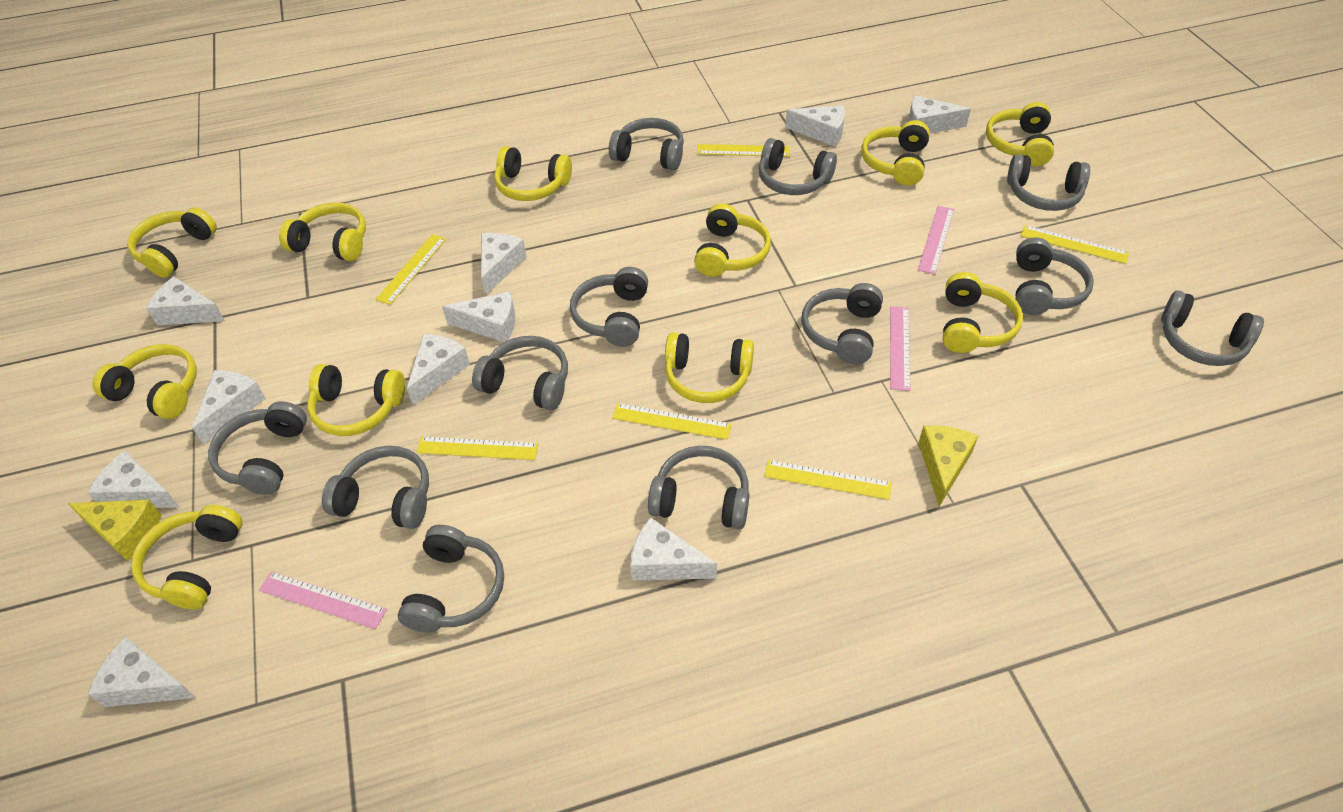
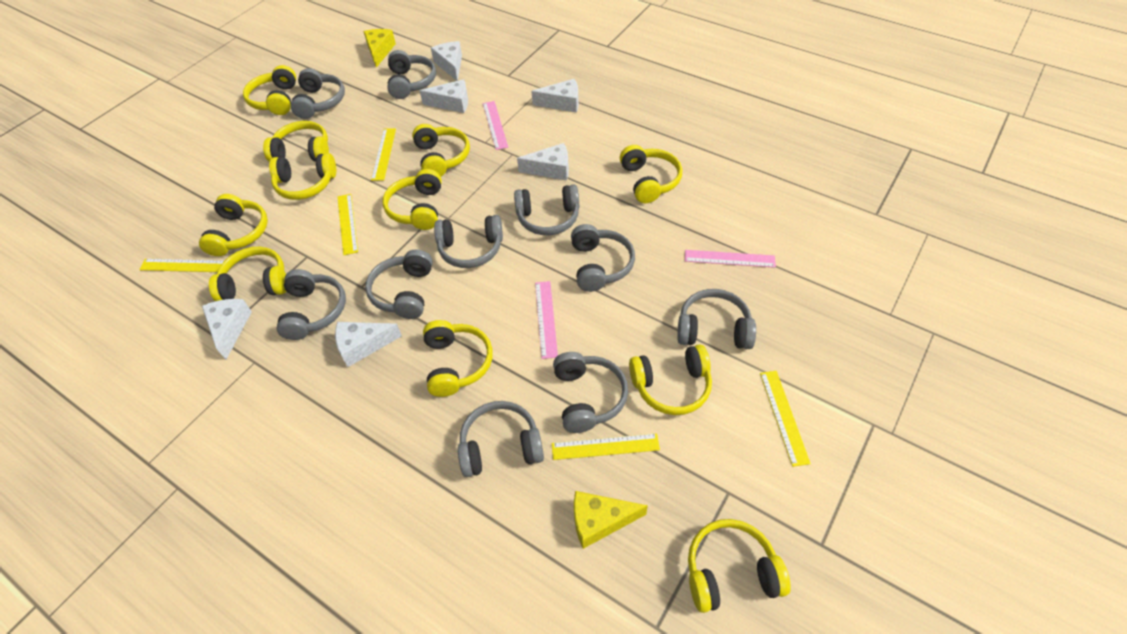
grey headphones: 12 -> 10
white cheese: 10 -> 6
yellow ruler: 6 -> 5

